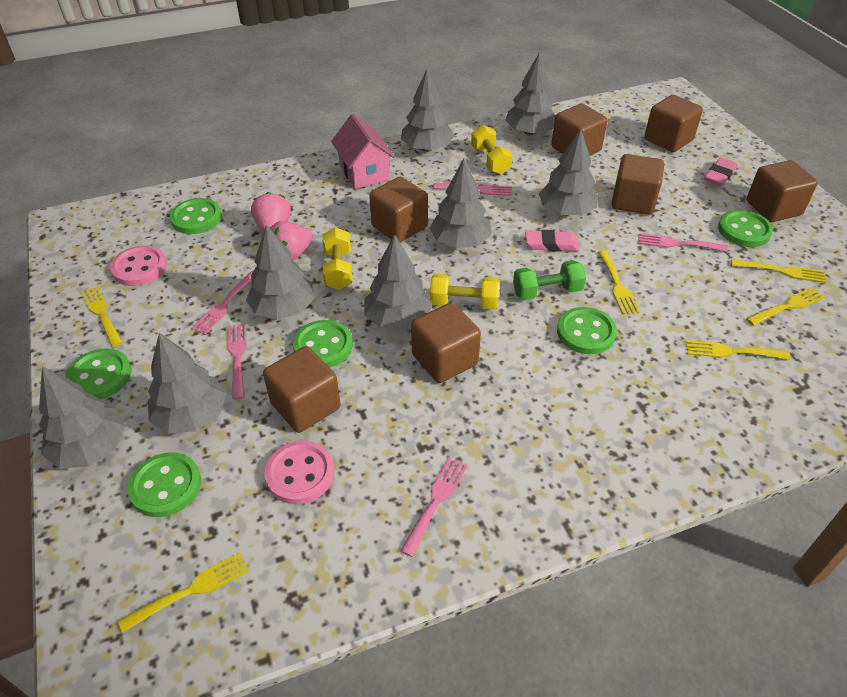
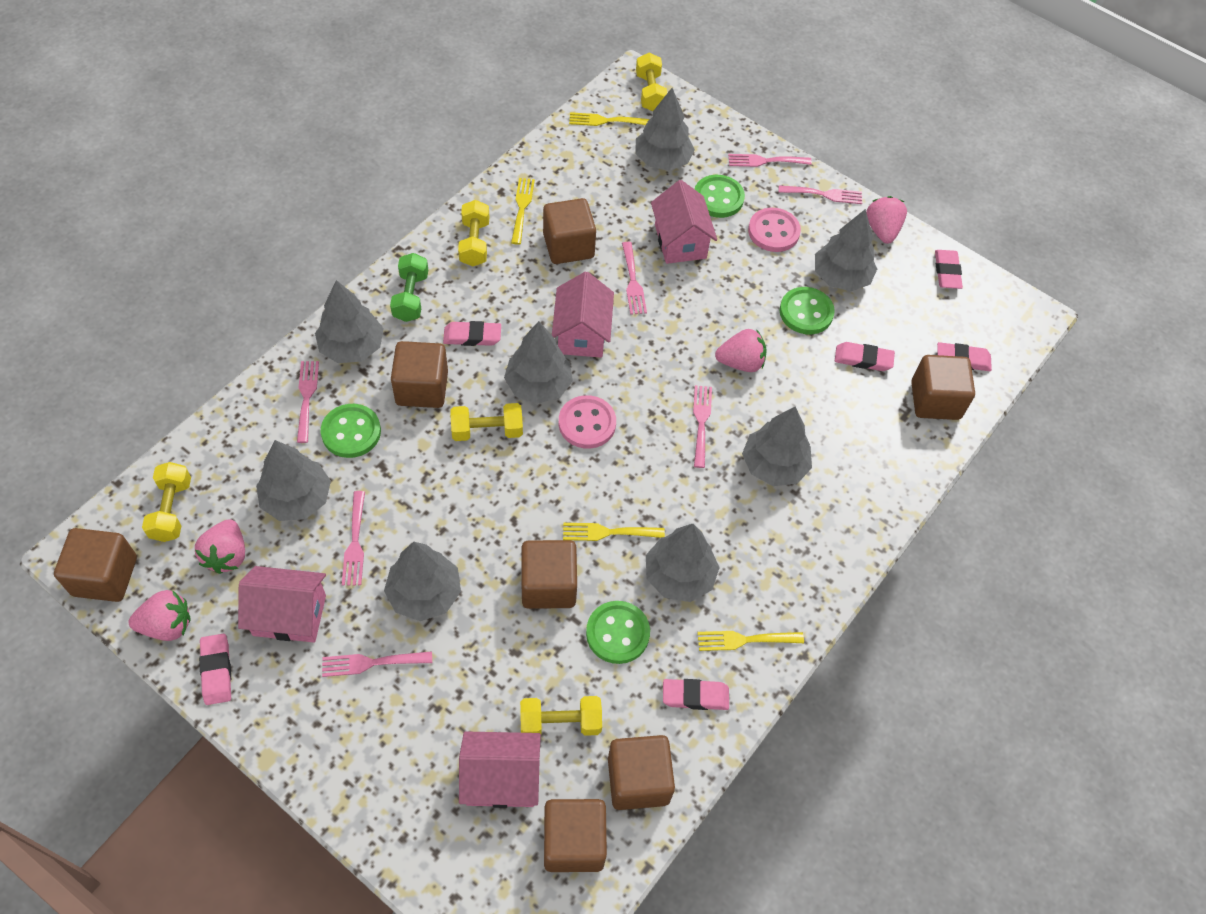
green button: 6 -> 4
pink eraser: 2 -> 6
pink fork: 5 -> 7
pink house: 1 -> 4
pink strawberry: 2 -> 4
yellow dumbbell: 3 -> 5
yellow fork: 6 -> 4

